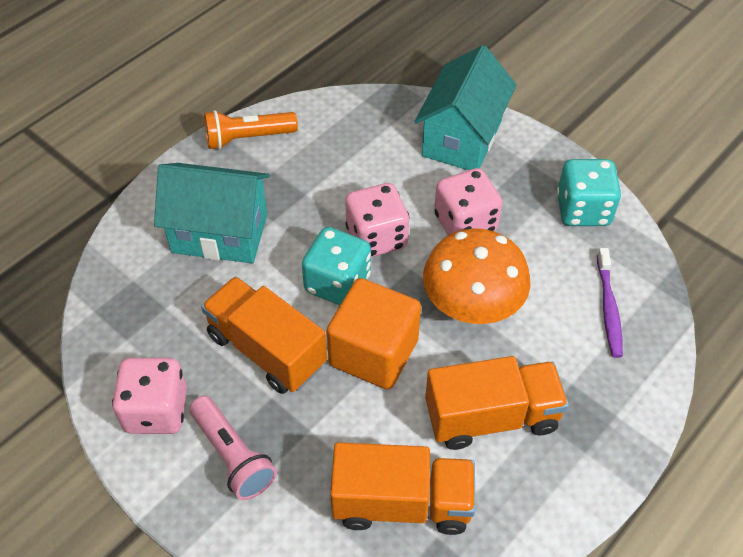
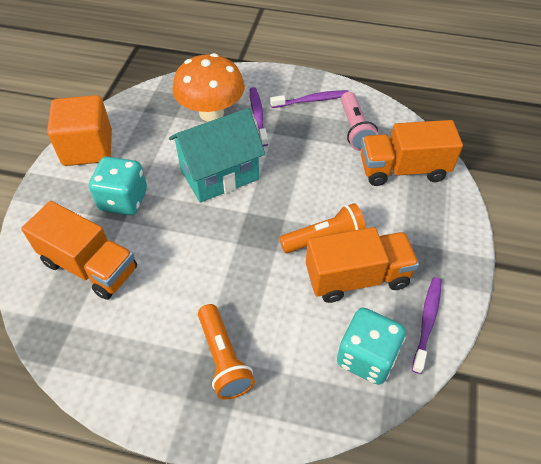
orange flashlight: 1 -> 2
pink dice: 3 -> 0
purple toothbrush: 1 -> 3
turquoise house: 2 -> 1

